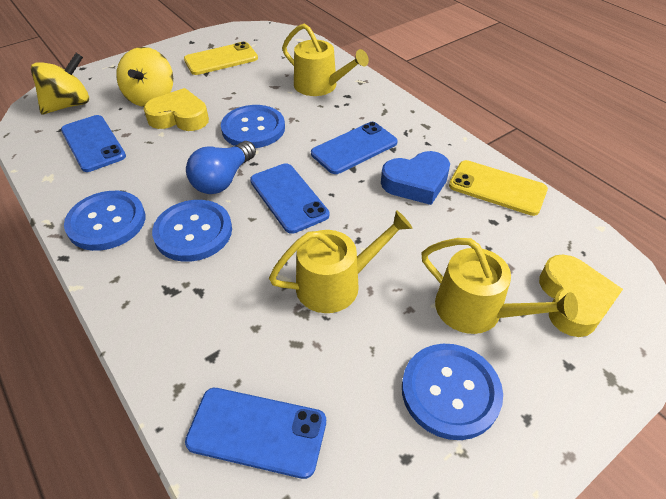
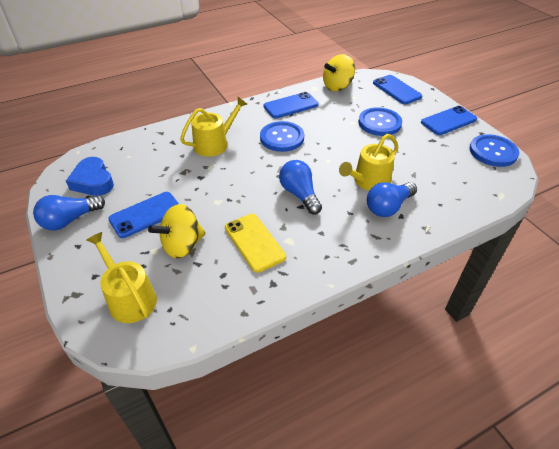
blue button: 4 -> 3
blue light bulb: 1 -> 3
yellow heart: 2 -> 0
yellow phone: 2 -> 1

